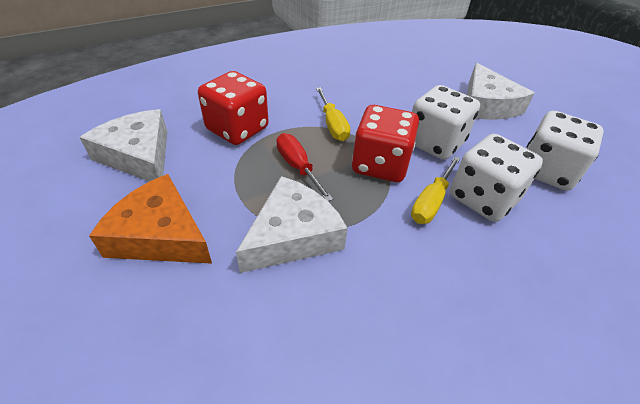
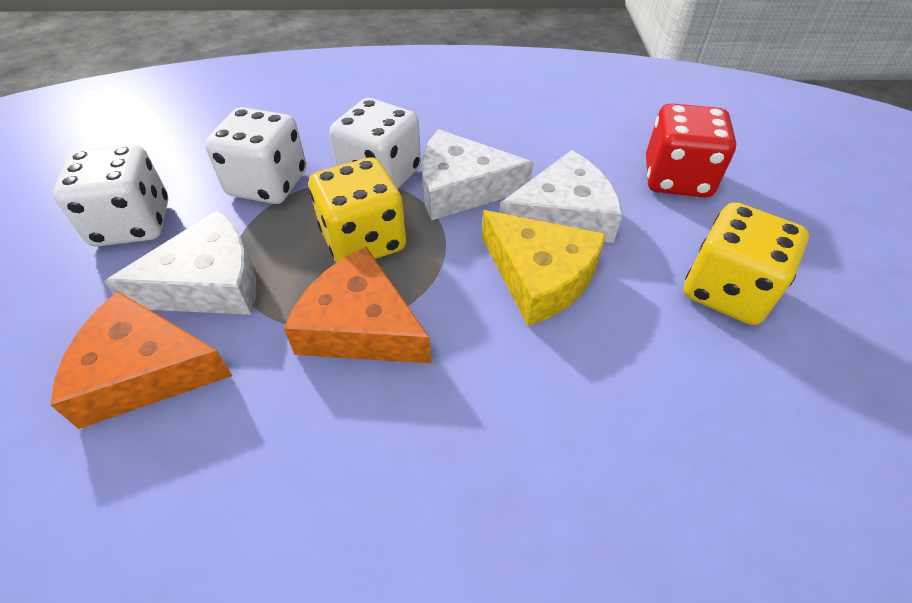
orange cheese: 1 -> 2
red dice: 2 -> 1
red screwdriver: 1 -> 0
yellow cheese: 0 -> 1
yellow dice: 0 -> 2
yellow screwdriver: 2 -> 0

